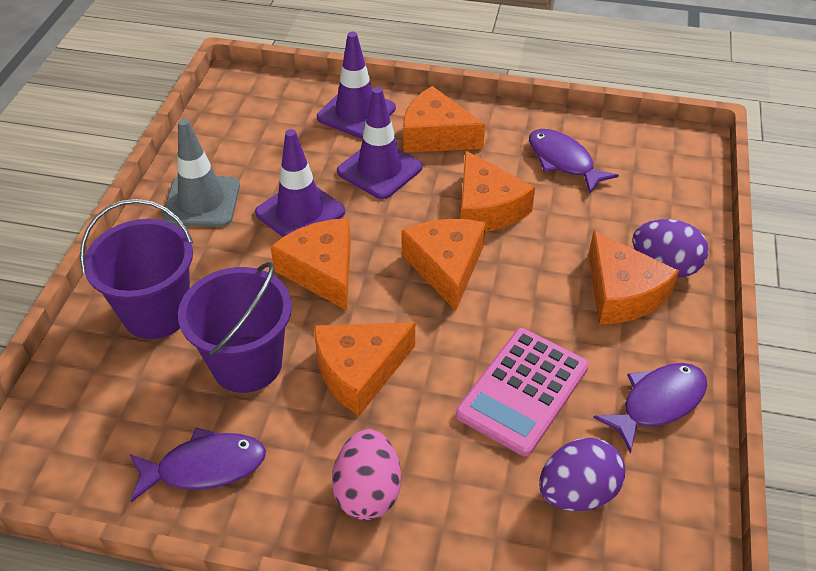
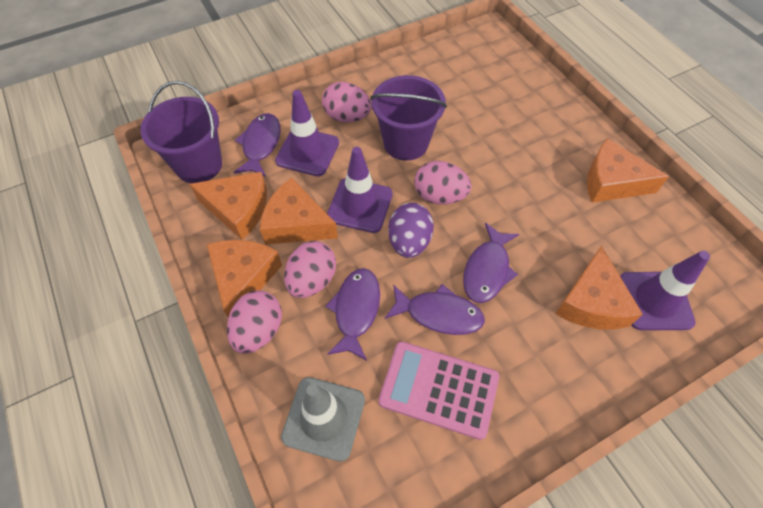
orange cheese: 6 -> 5
pink egg: 1 -> 4
purple egg: 2 -> 1
purple fish: 3 -> 4

